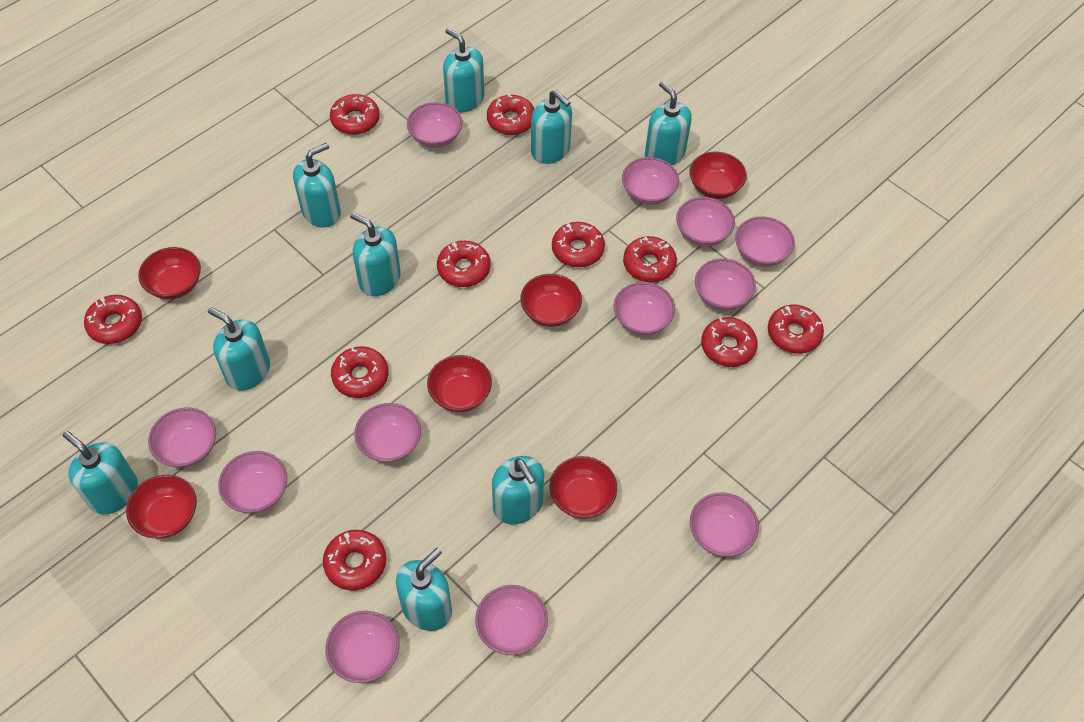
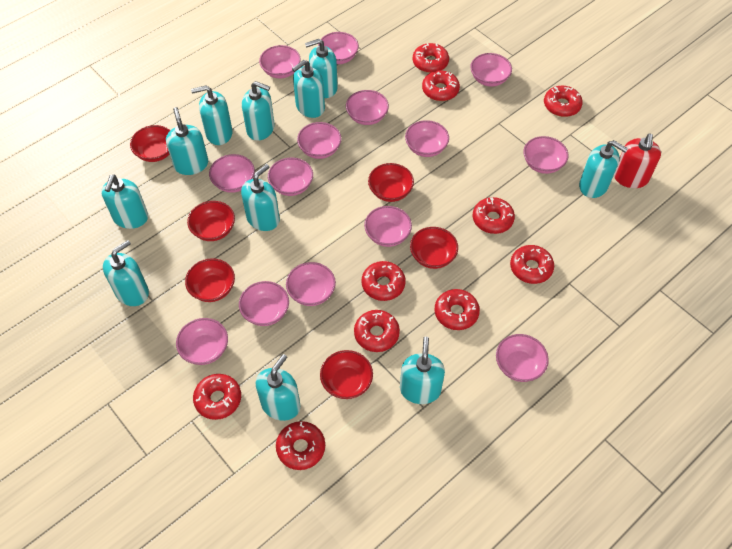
pink bowl: 12 -> 14
red soap dispenser: 0 -> 1
turquoise soap dispenser: 9 -> 11

